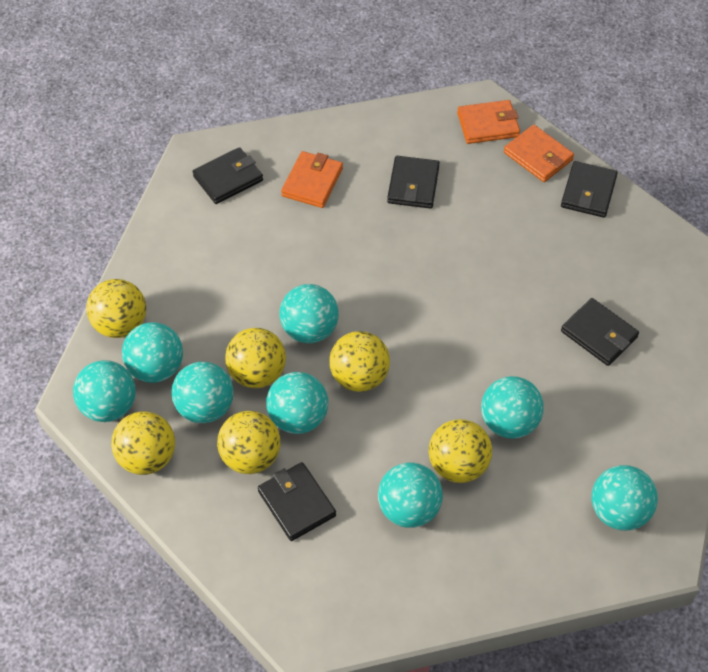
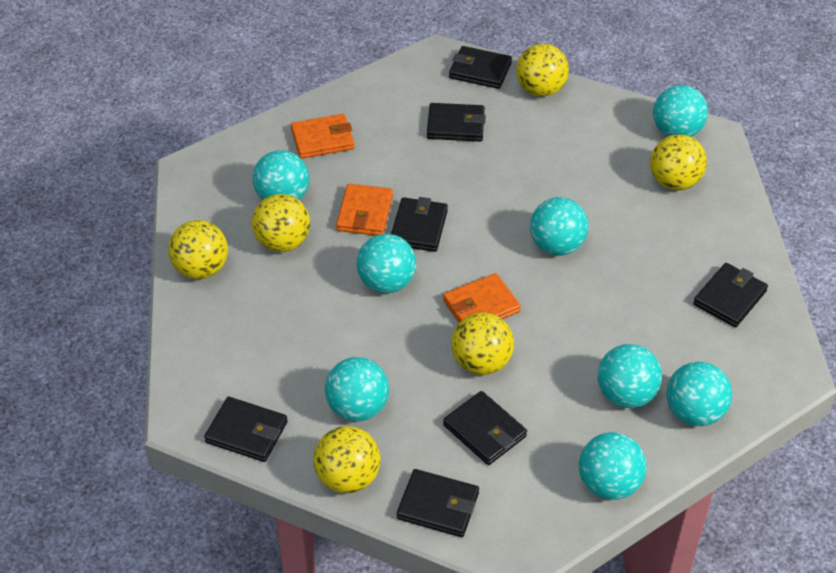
black wallet: 5 -> 7

